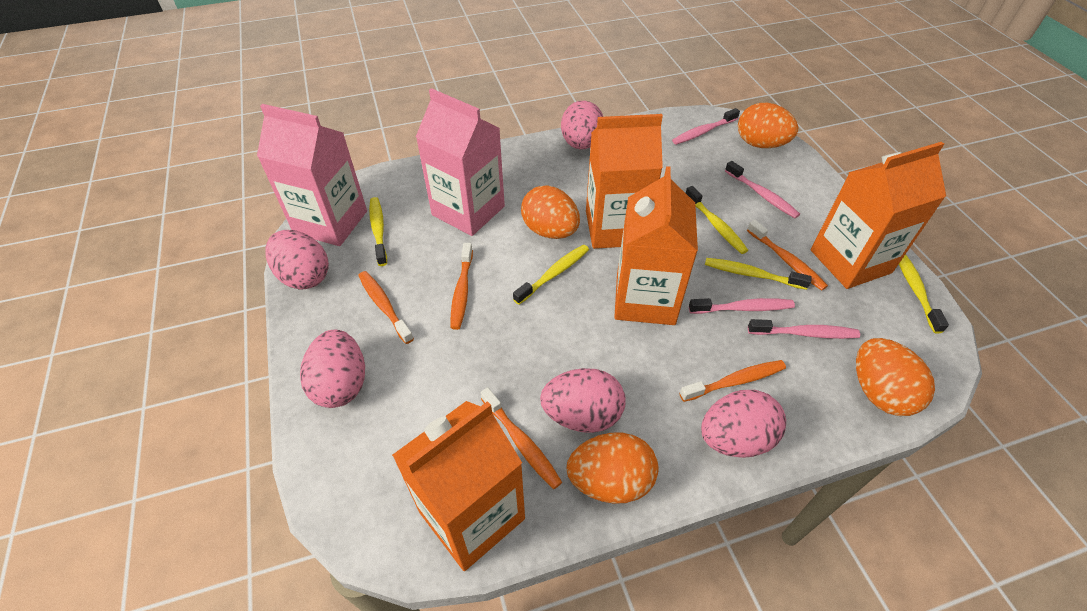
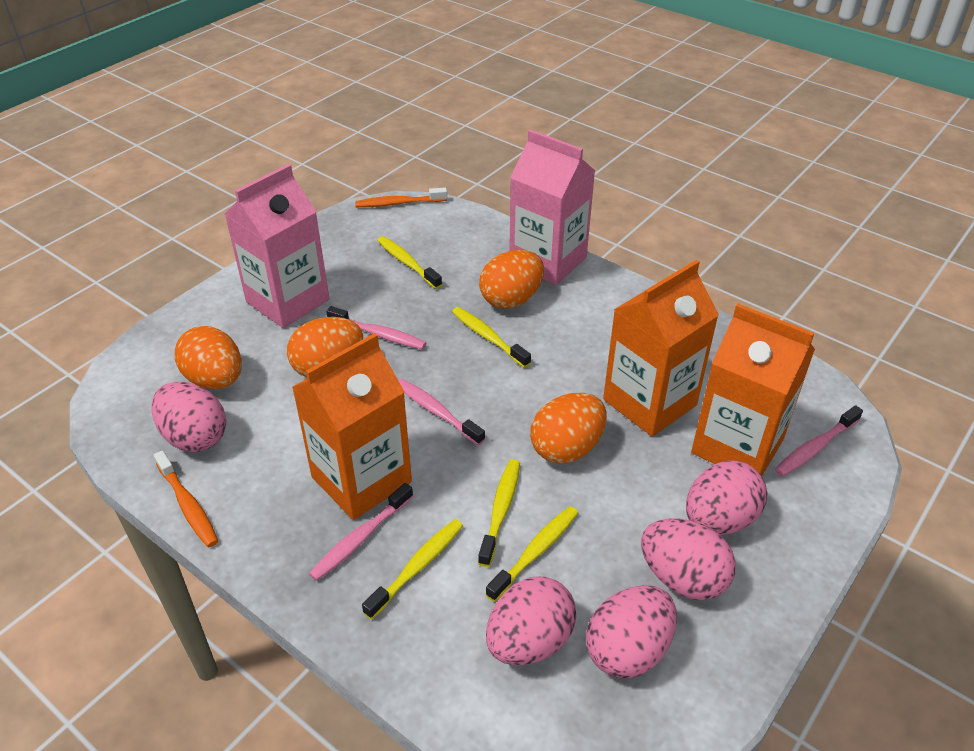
orange carton: 4 -> 3
orange toothbrush: 5 -> 2

